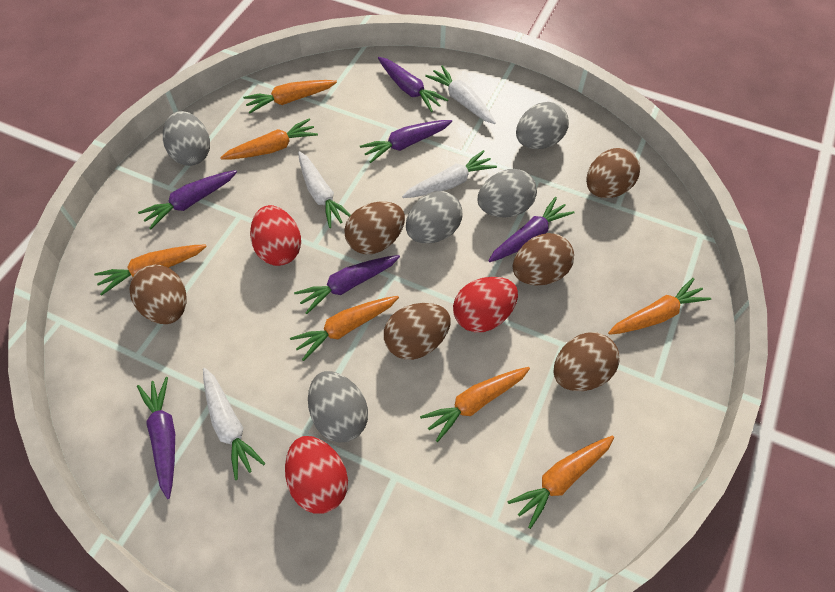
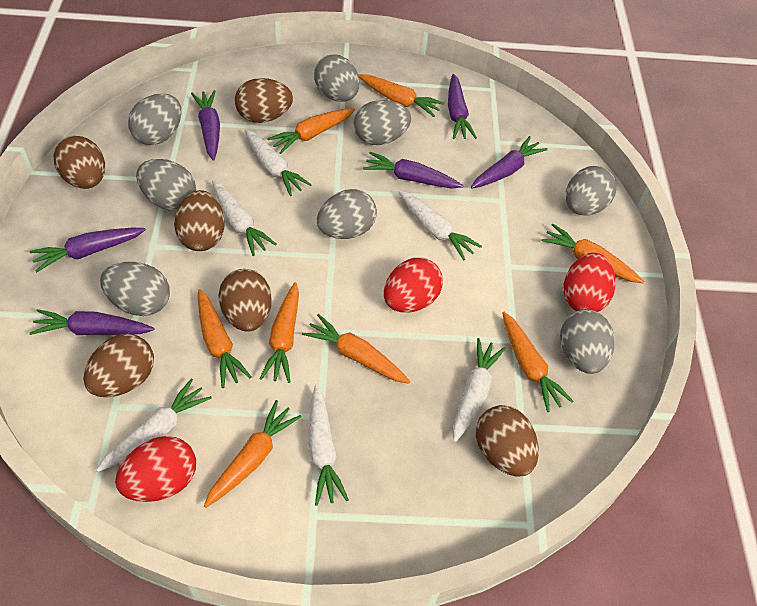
grey egg: 5 -> 8
orange carrot: 7 -> 8
white carrot: 4 -> 6

